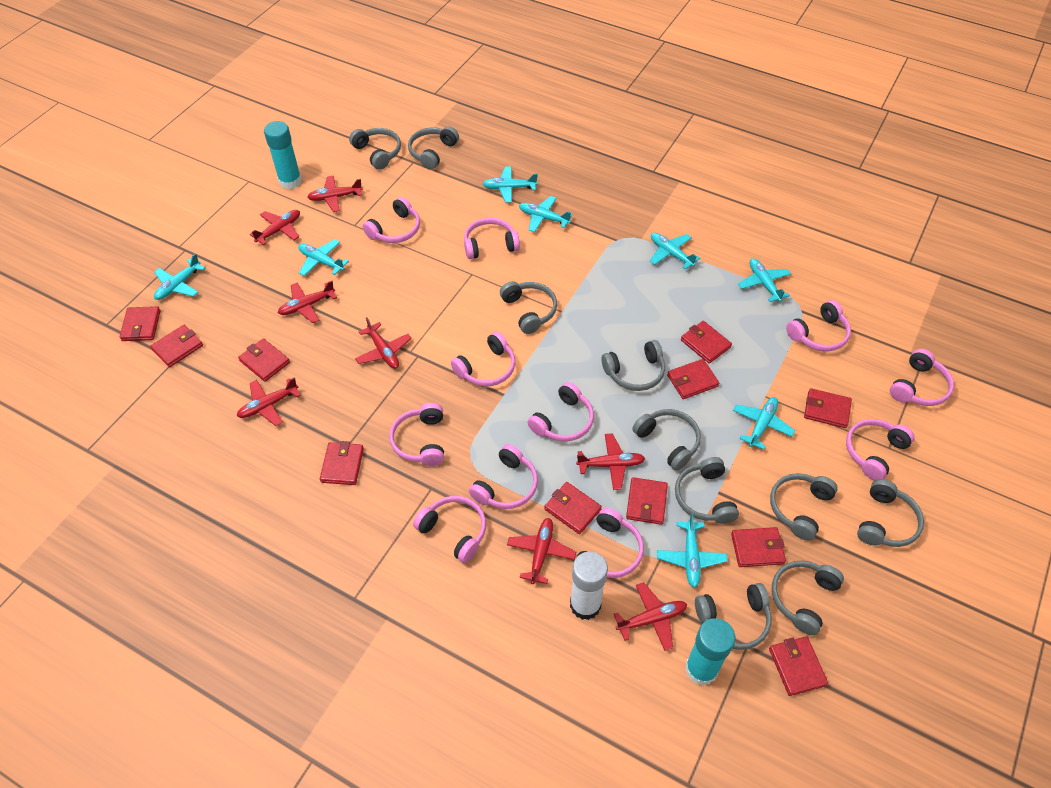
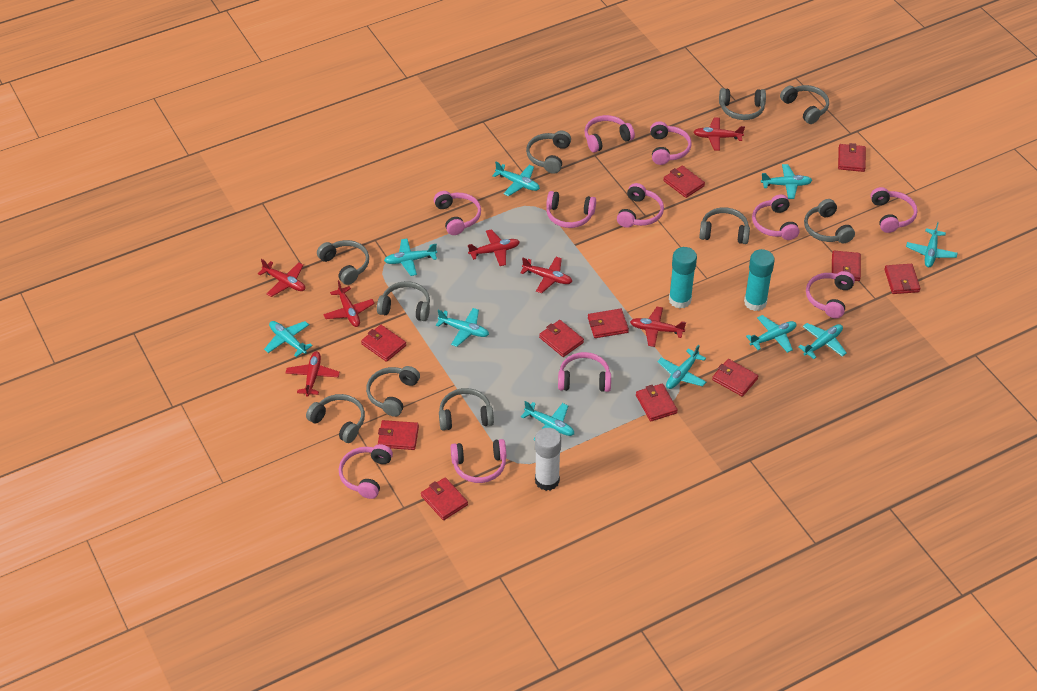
red plane: 8 -> 7
turquoise plane: 8 -> 10

